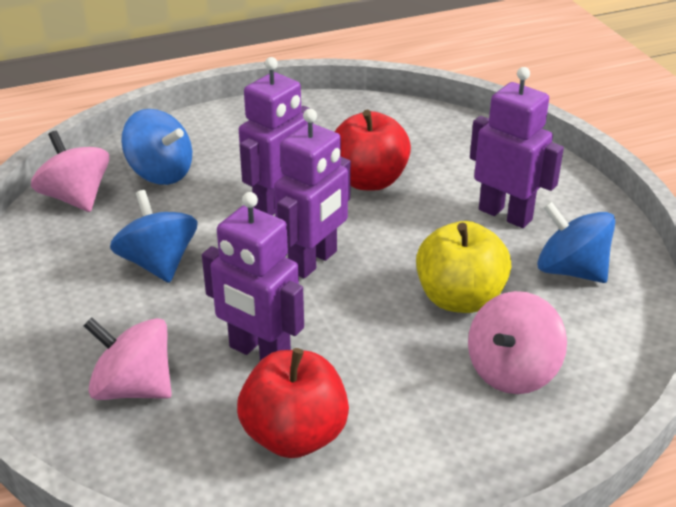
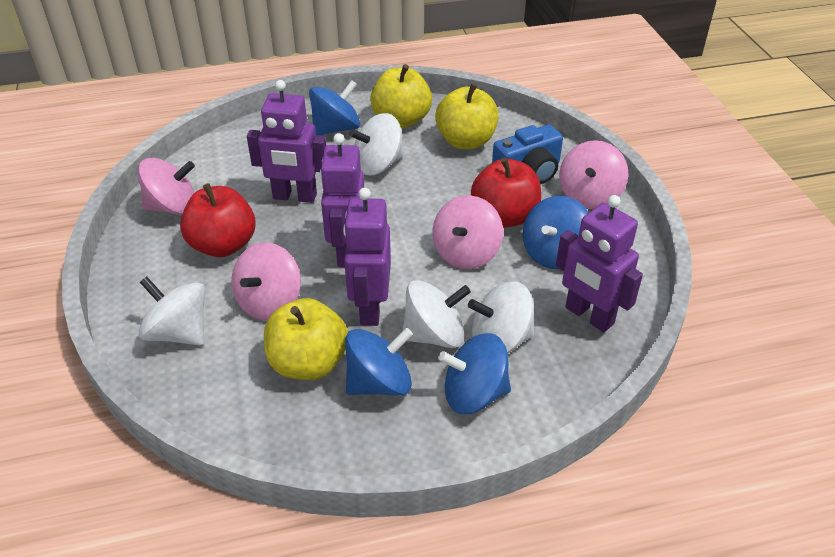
blue camera: 0 -> 1
blue spinning top: 3 -> 4
pink spinning top: 3 -> 4
white spinning top: 0 -> 4
yellow apple: 1 -> 3

